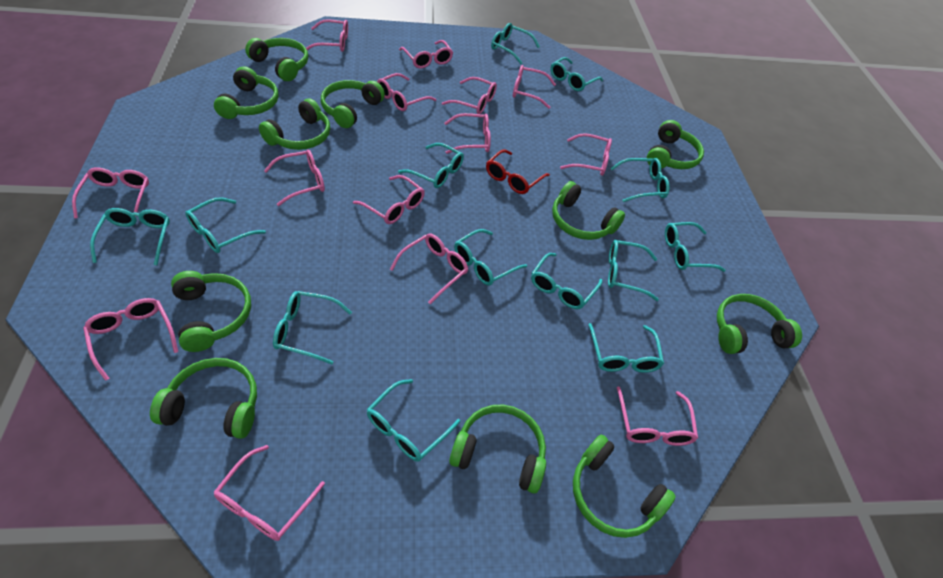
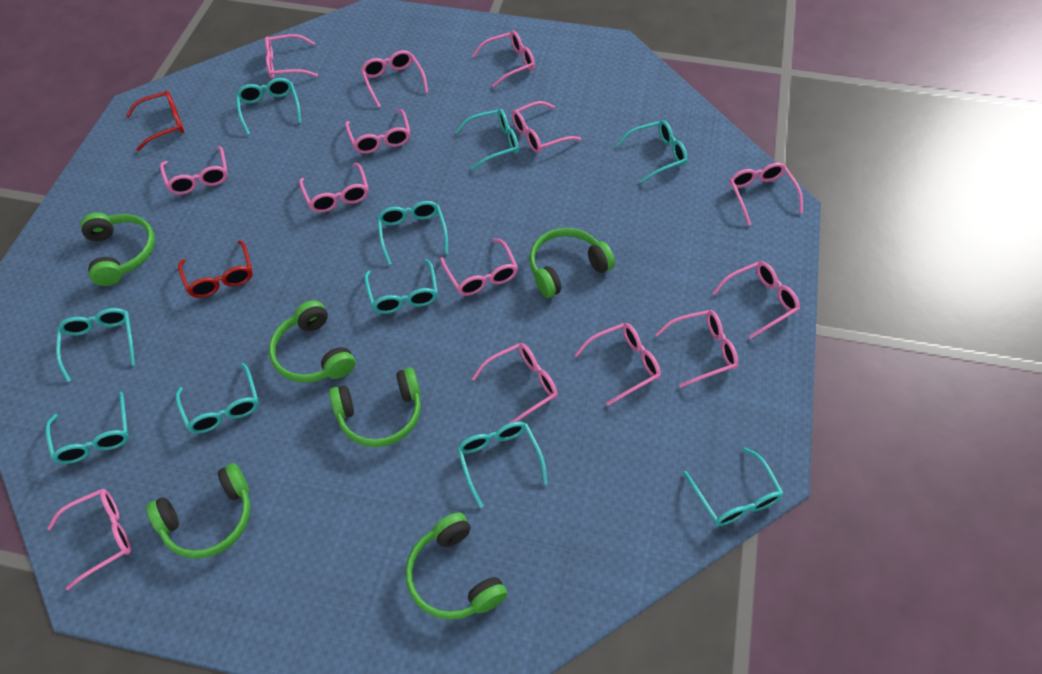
green headphones: 11 -> 6
red glasses: 1 -> 2
turquoise glasses: 13 -> 10

